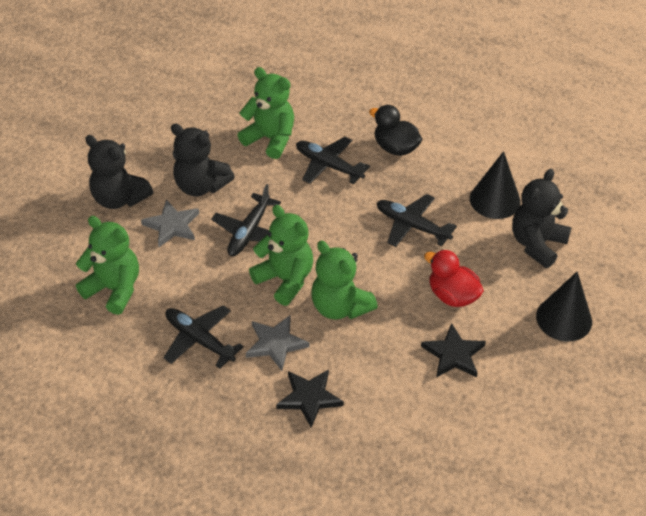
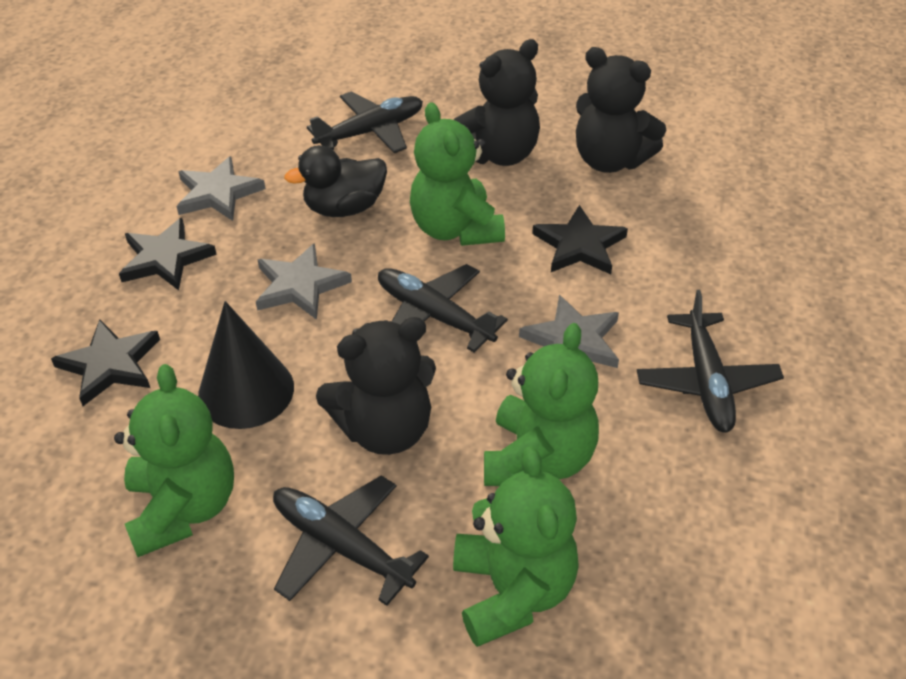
black cone: 2 -> 1
black star: 2 -> 3
grey star: 2 -> 3
red duck: 1 -> 0

